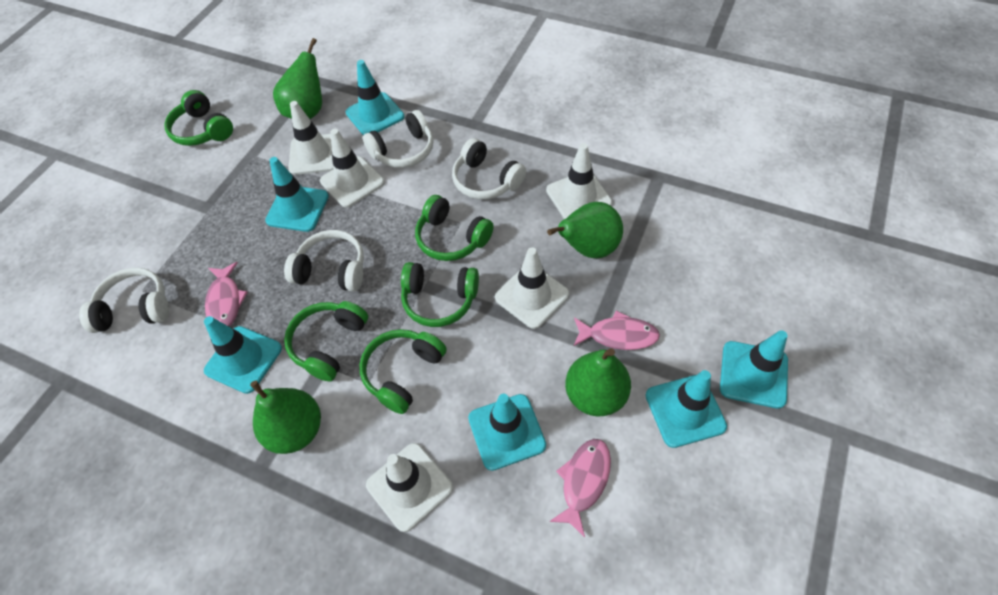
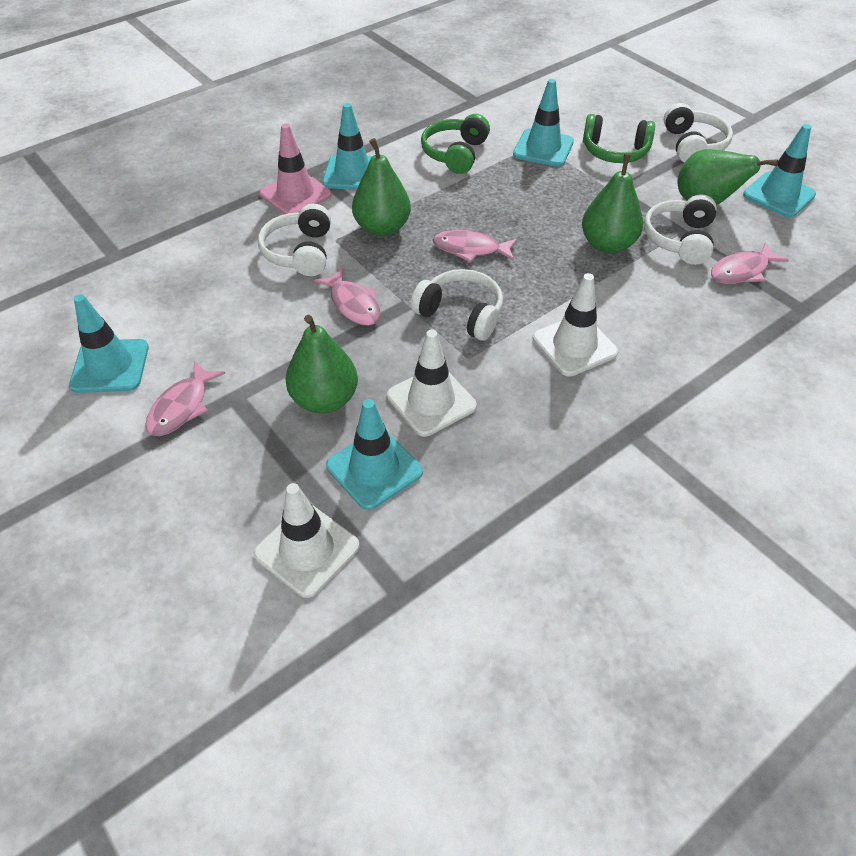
green headphones: 5 -> 2
pink fish: 3 -> 4
pink traffic cone: 0 -> 1
turquoise traffic cone: 6 -> 5
white traffic cone: 5 -> 3

